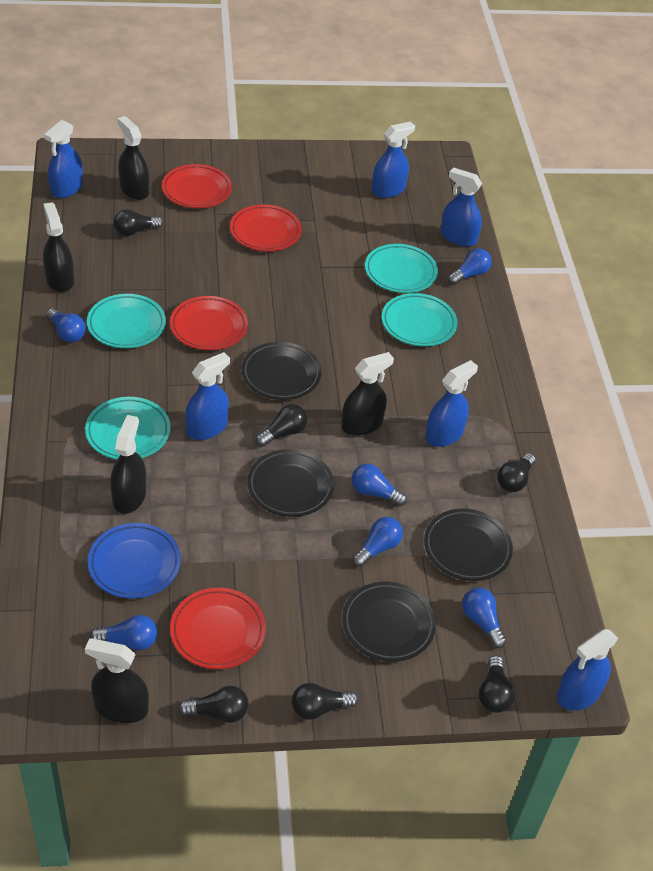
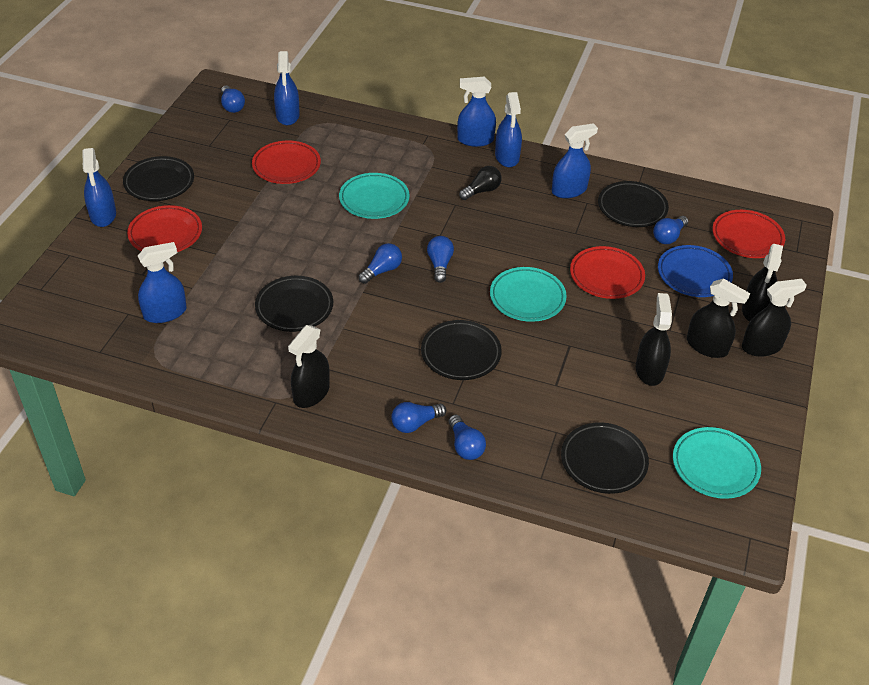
black light bulb: 6 -> 1
black plate: 4 -> 5
turquoise plate: 4 -> 3

